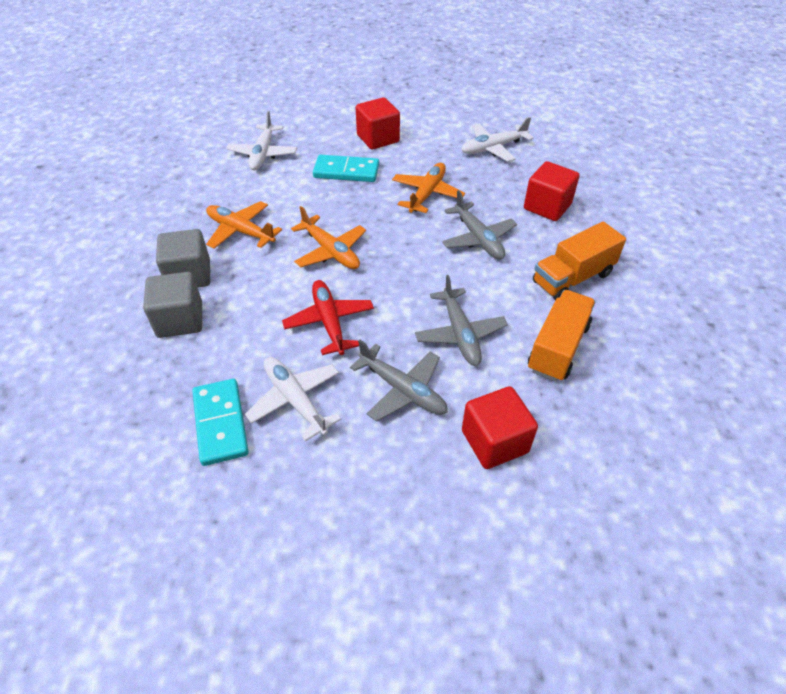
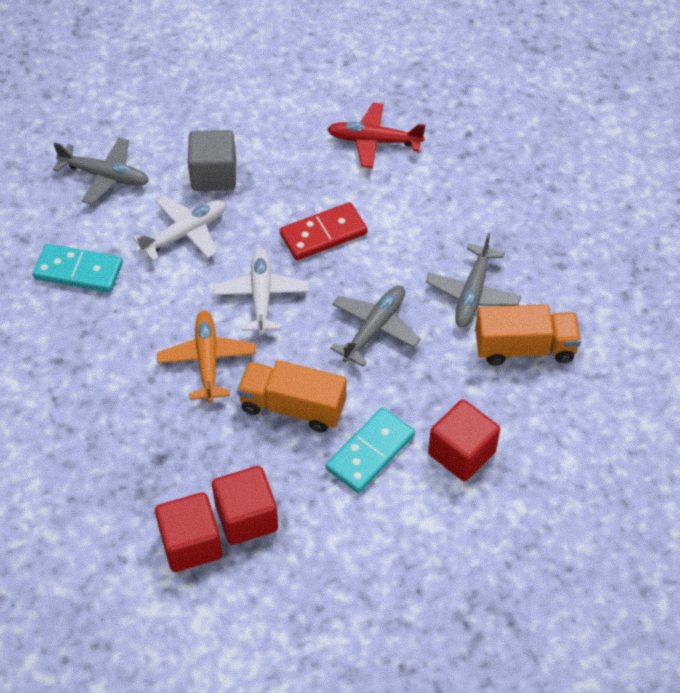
grey cube: 2 -> 1
orange plane: 3 -> 1
red domino: 0 -> 1
white plane: 3 -> 2

